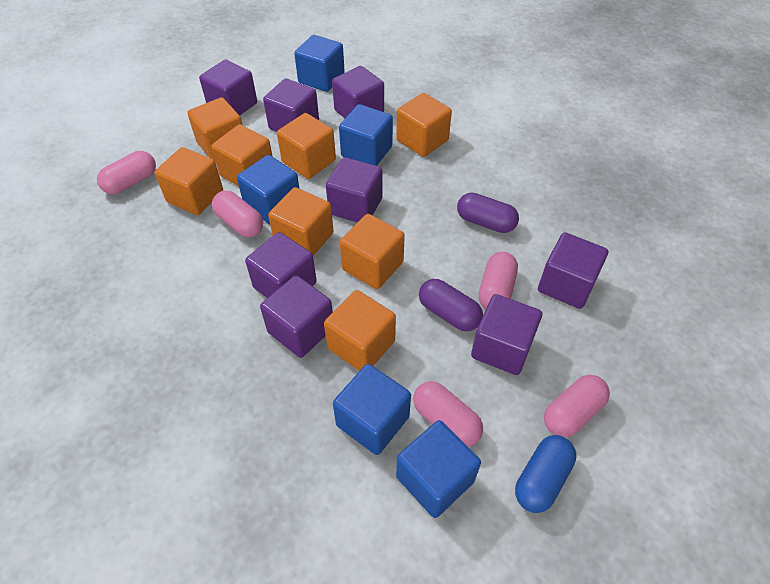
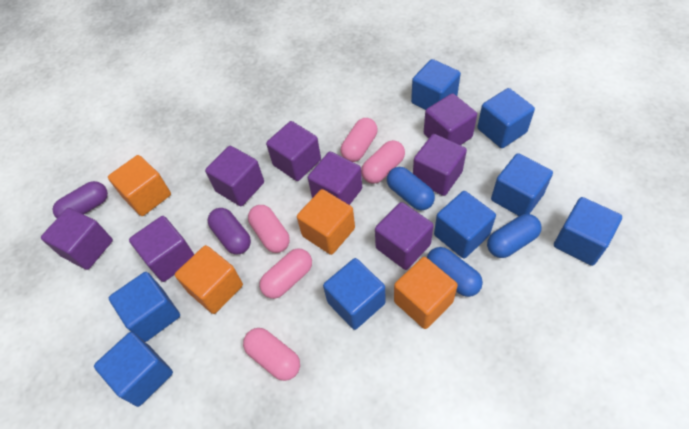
blue capsule: 1 -> 3
blue cube: 5 -> 8
orange cube: 8 -> 4

